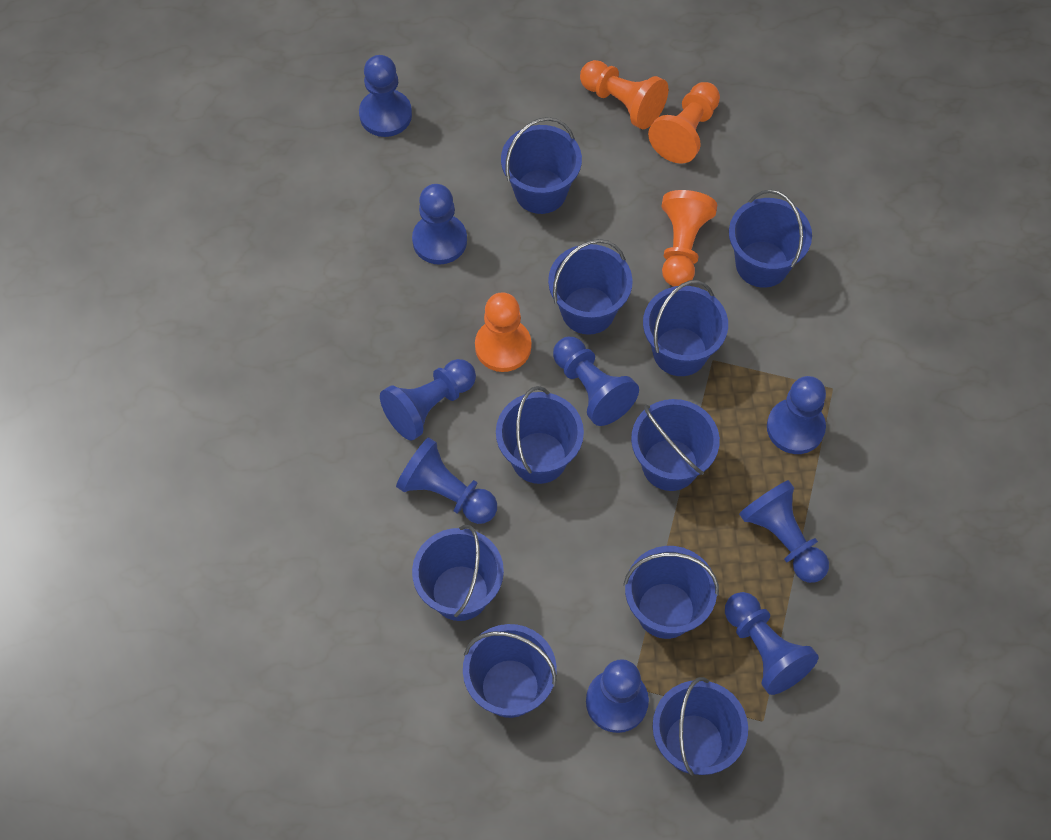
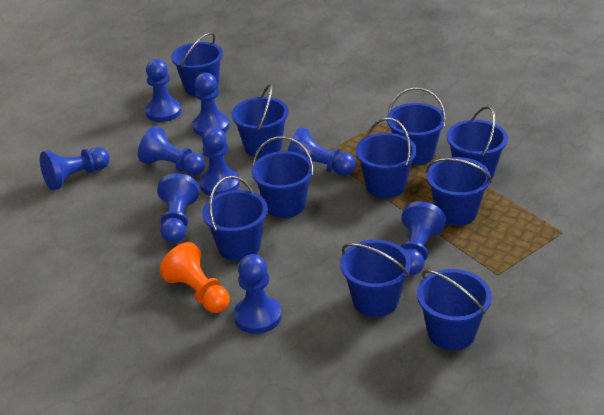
orange pawn: 4 -> 1

